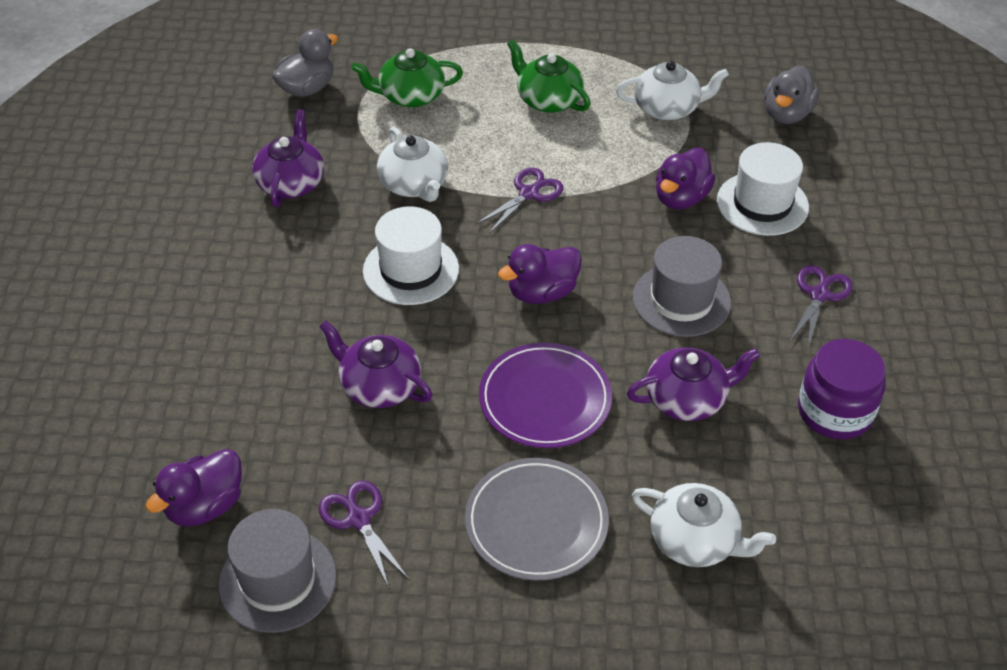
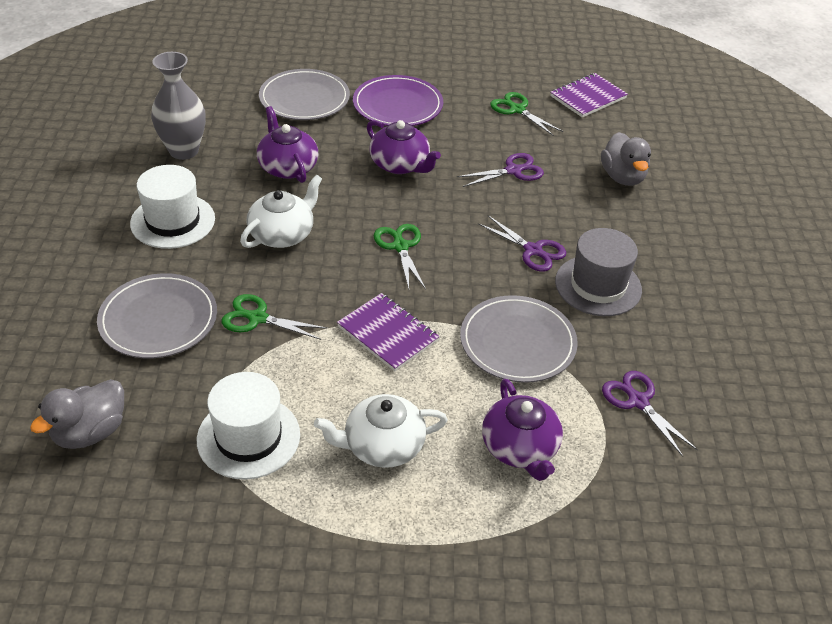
green scissors: 0 -> 3
green teapot: 2 -> 0
grey hat: 2 -> 1
grey plate: 1 -> 3
grey vase: 0 -> 1
purple duck: 3 -> 0
purple jar: 1 -> 0
purple notebook: 0 -> 2
white teapot: 3 -> 2

